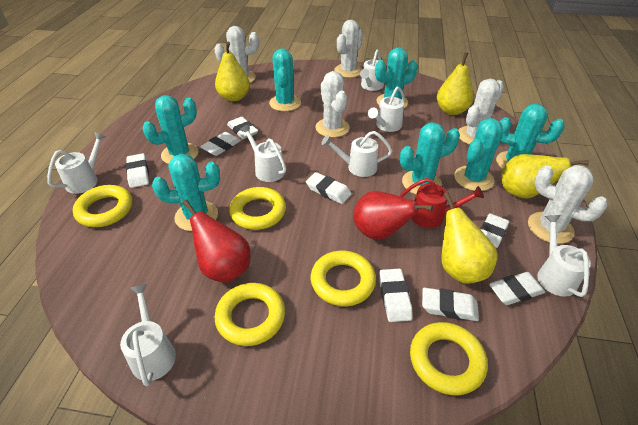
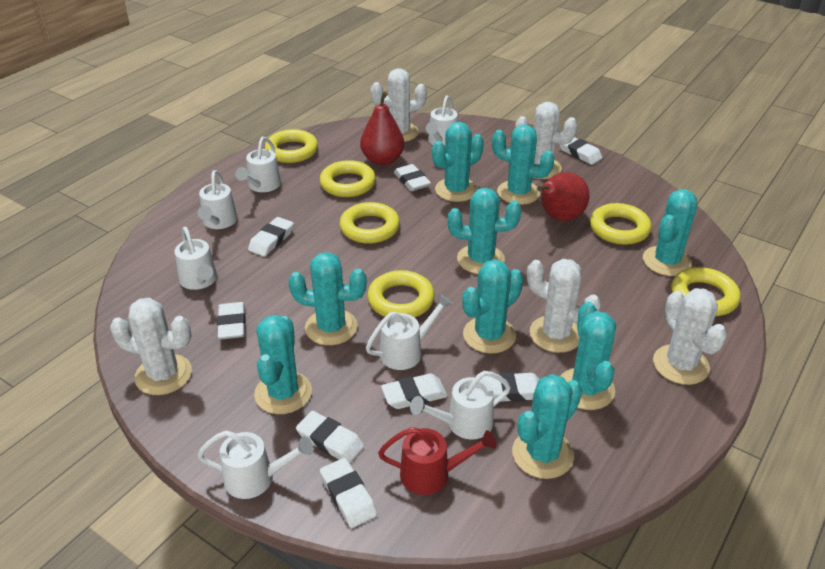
turquoise cactus: 7 -> 9
yellow pear: 4 -> 0
yellow ring: 5 -> 6

